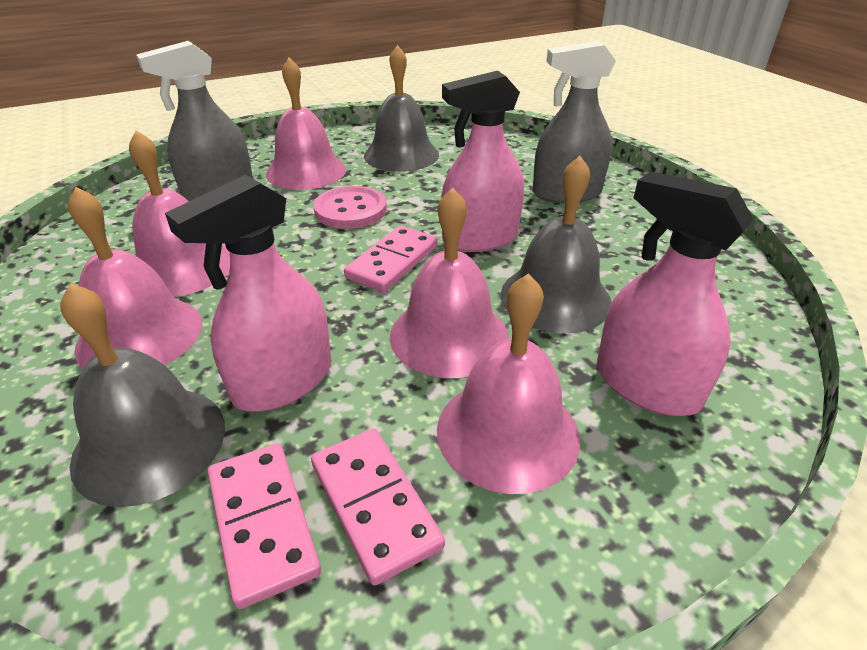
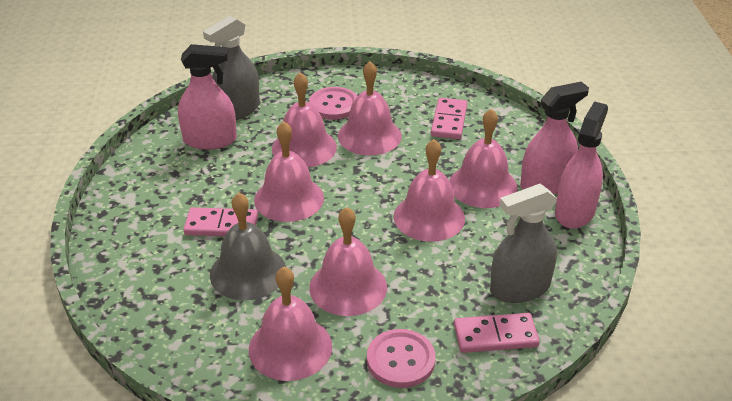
grey bell: 3 -> 1
pink bell: 5 -> 7
pink button: 1 -> 2

